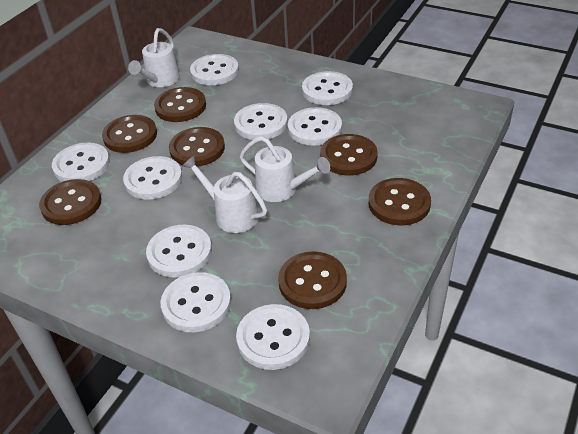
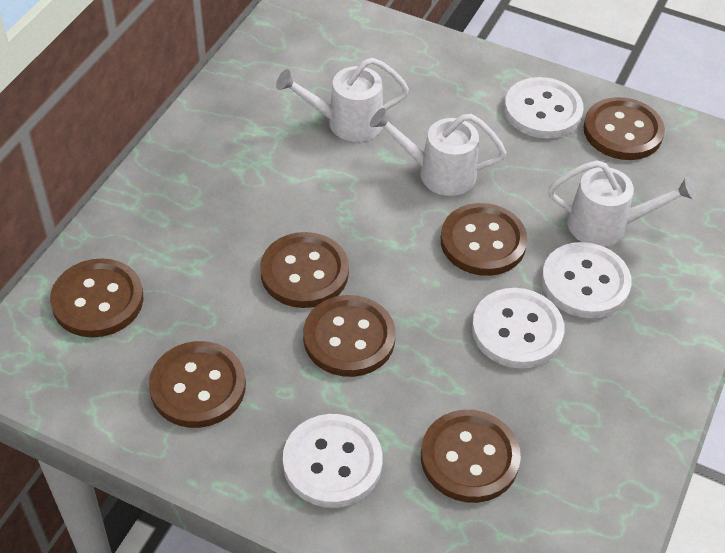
white button: 9 -> 4

